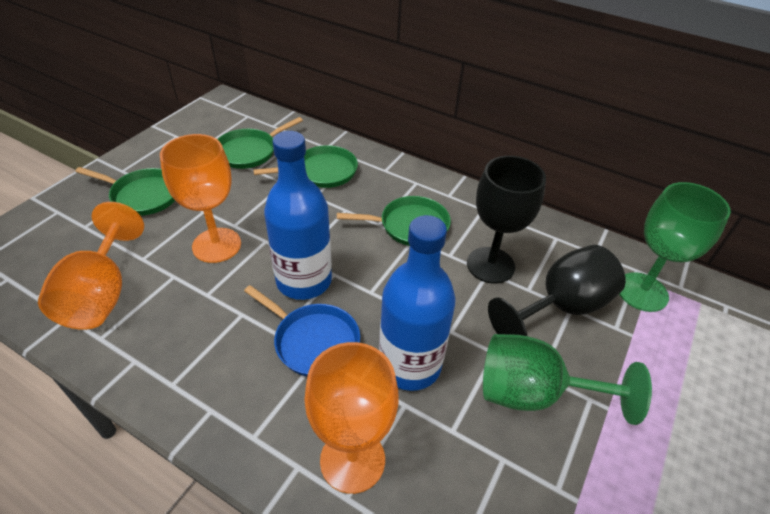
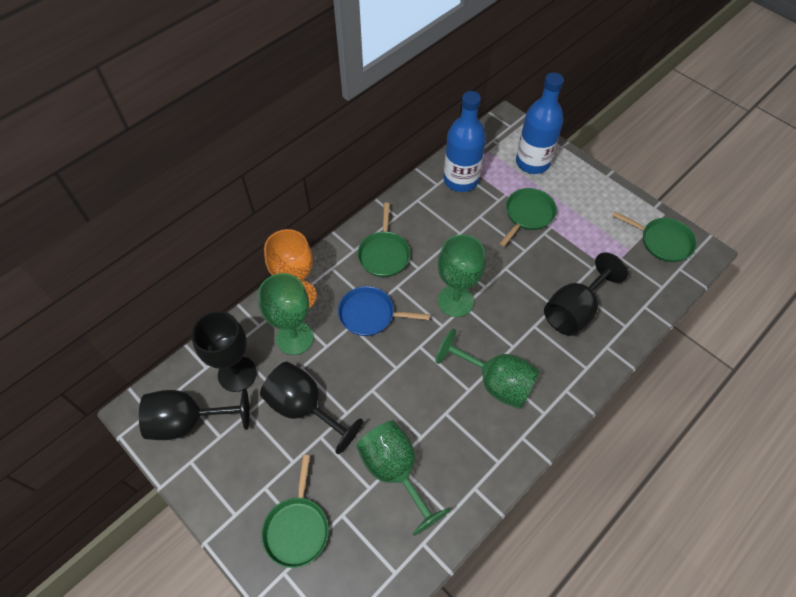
black goblet: 2 -> 4
green goblet: 2 -> 4
orange goblet: 3 -> 1

